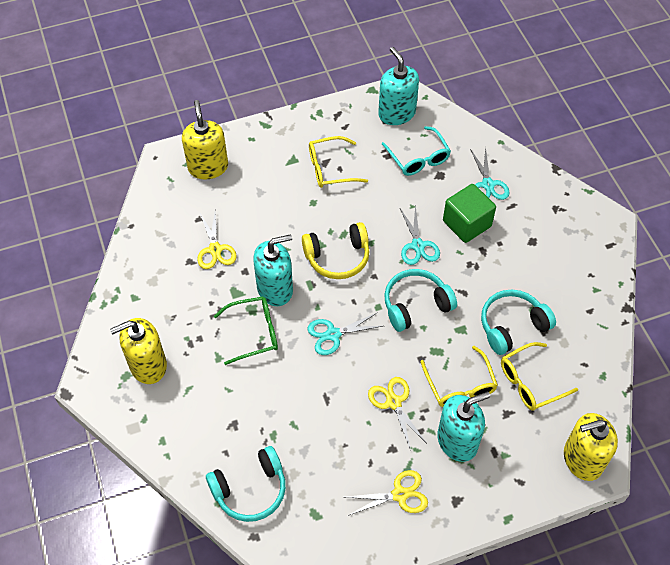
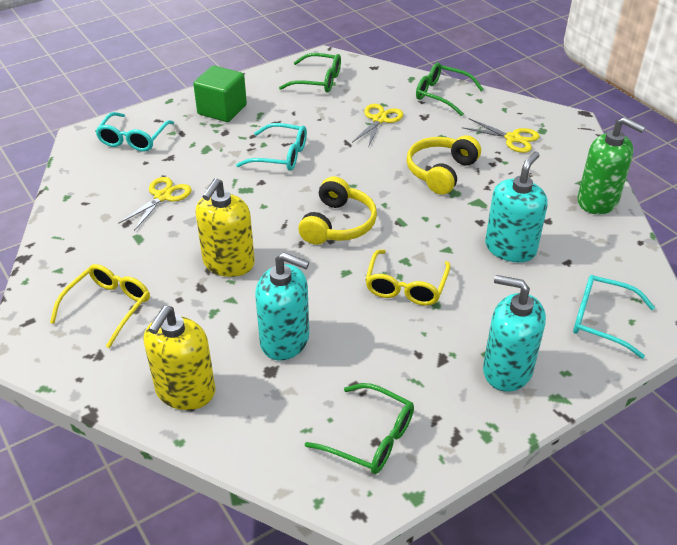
green glasses: 1 -> 3
green soap dispenser: 0 -> 1
turquoise glasses: 1 -> 3
turquoise headphones: 3 -> 0
turquoise scissors: 3 -> 0
yellow glasses: 3 -> 2
yellow headphones: 1 -> 2
yellow soap dispenser: 3 -> 2

